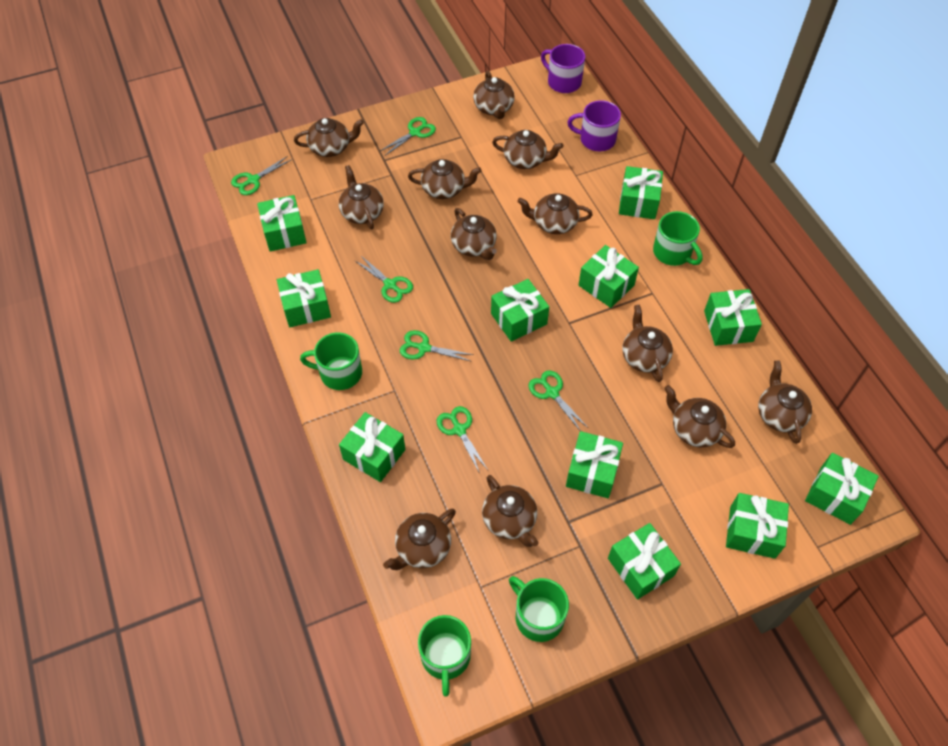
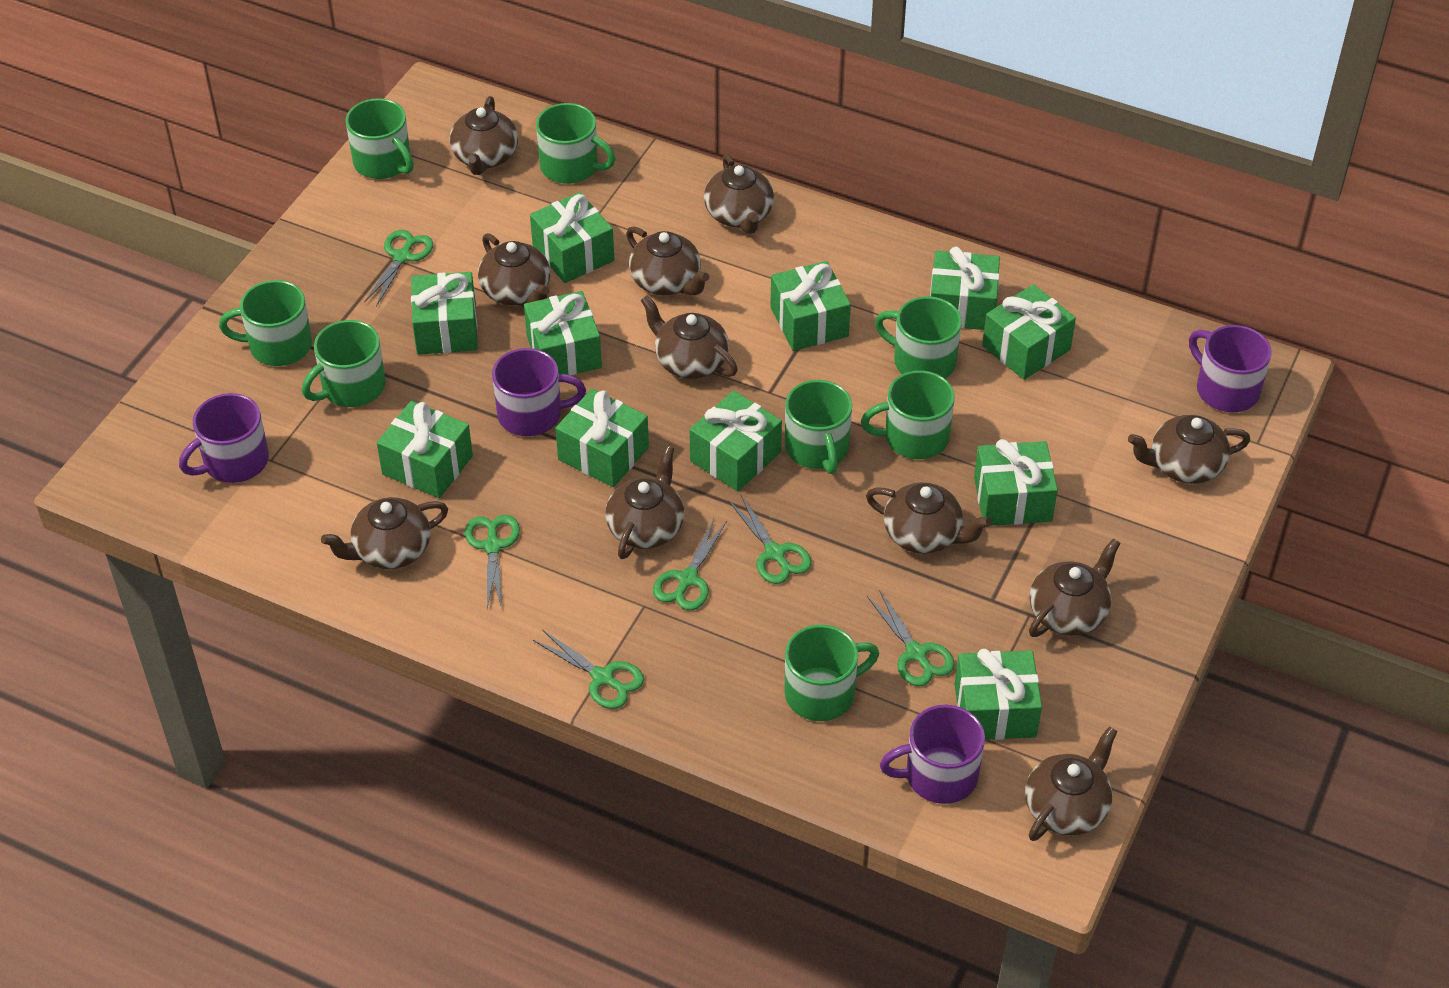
brown teapot: 12 -> 11
green mug: 4 -> 8
purple mug: 2 -> 4

